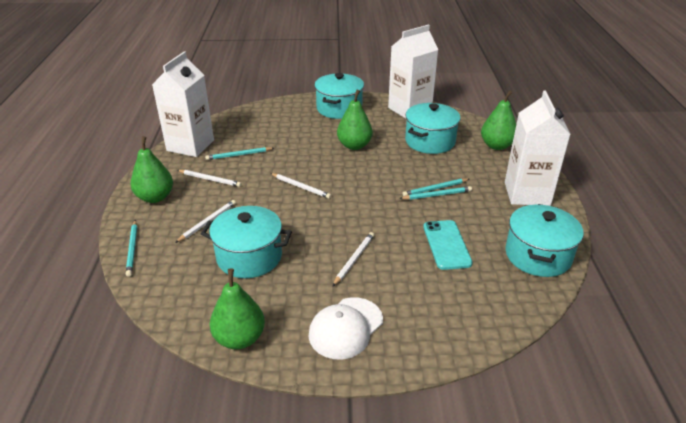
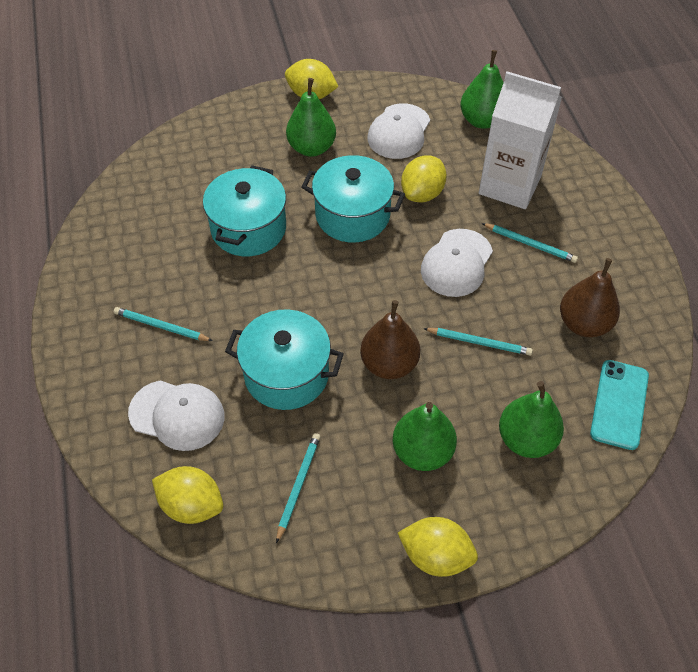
brown pear: 0 -> 2
turquoise pot: 4 -> 3
white cap: 1 -> 3
white carton: 3 -> 1
white pencil: 4 -> 0
yellow lemon: 0 -> 4

